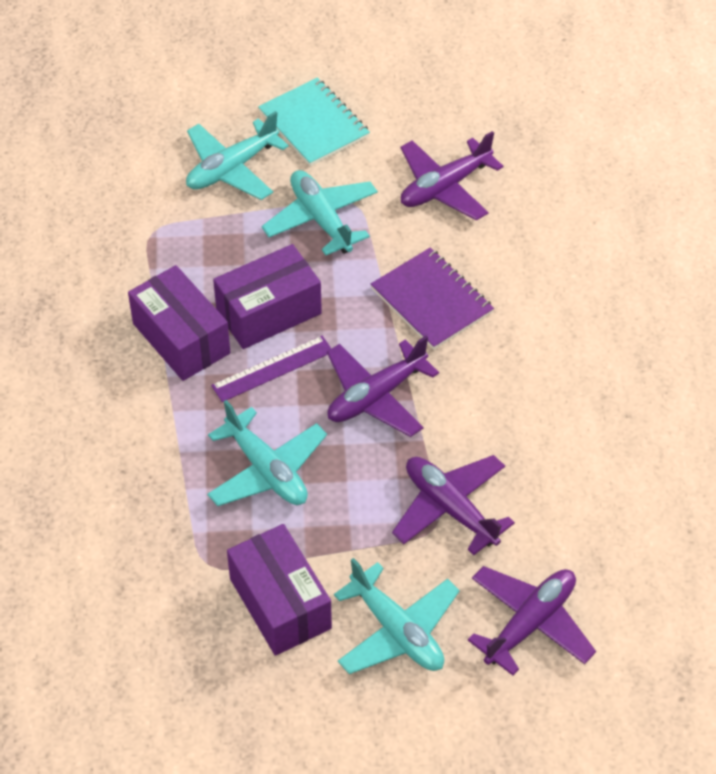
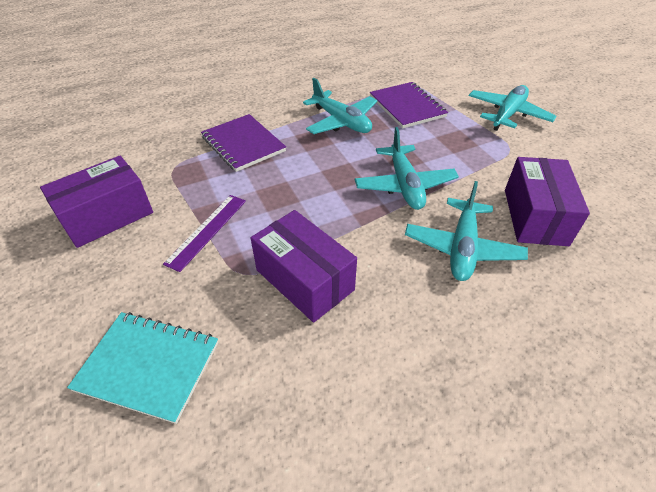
purple notebook: 1 -> 2
purple plane: 4 -> 0

